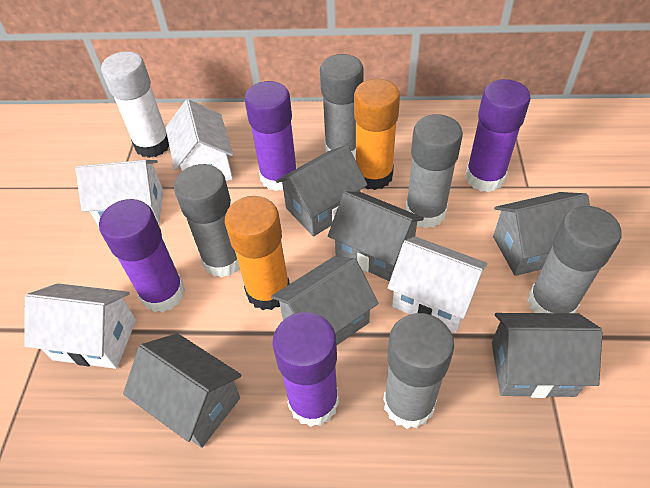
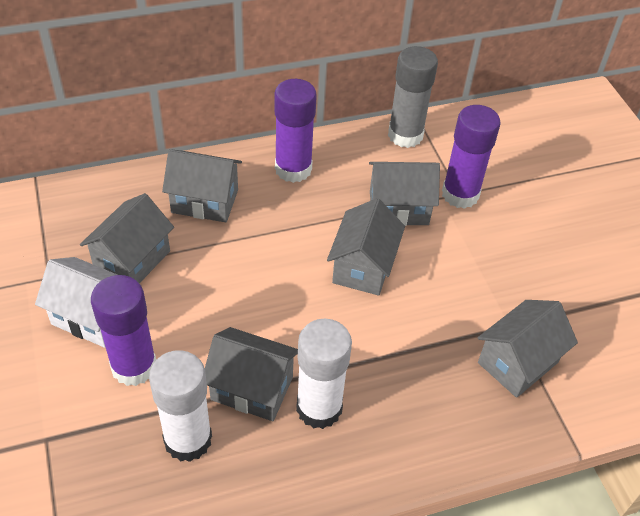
grey glue stick: 5 -> 1
orange glue stick: 2 -> 0
purple glue stick: 4 -> 3
white glue stick: 1 -> 2
white house: 4 -> 1

